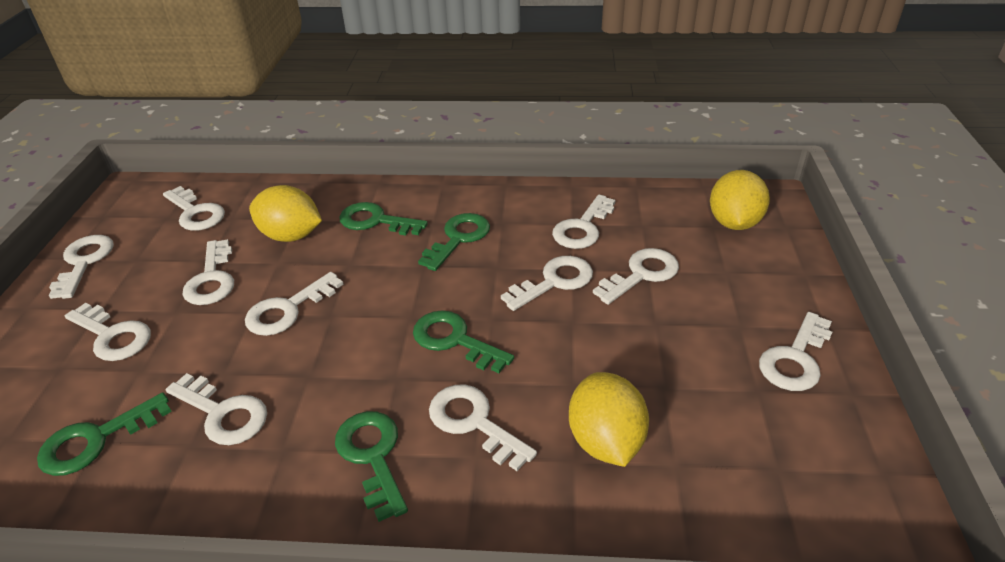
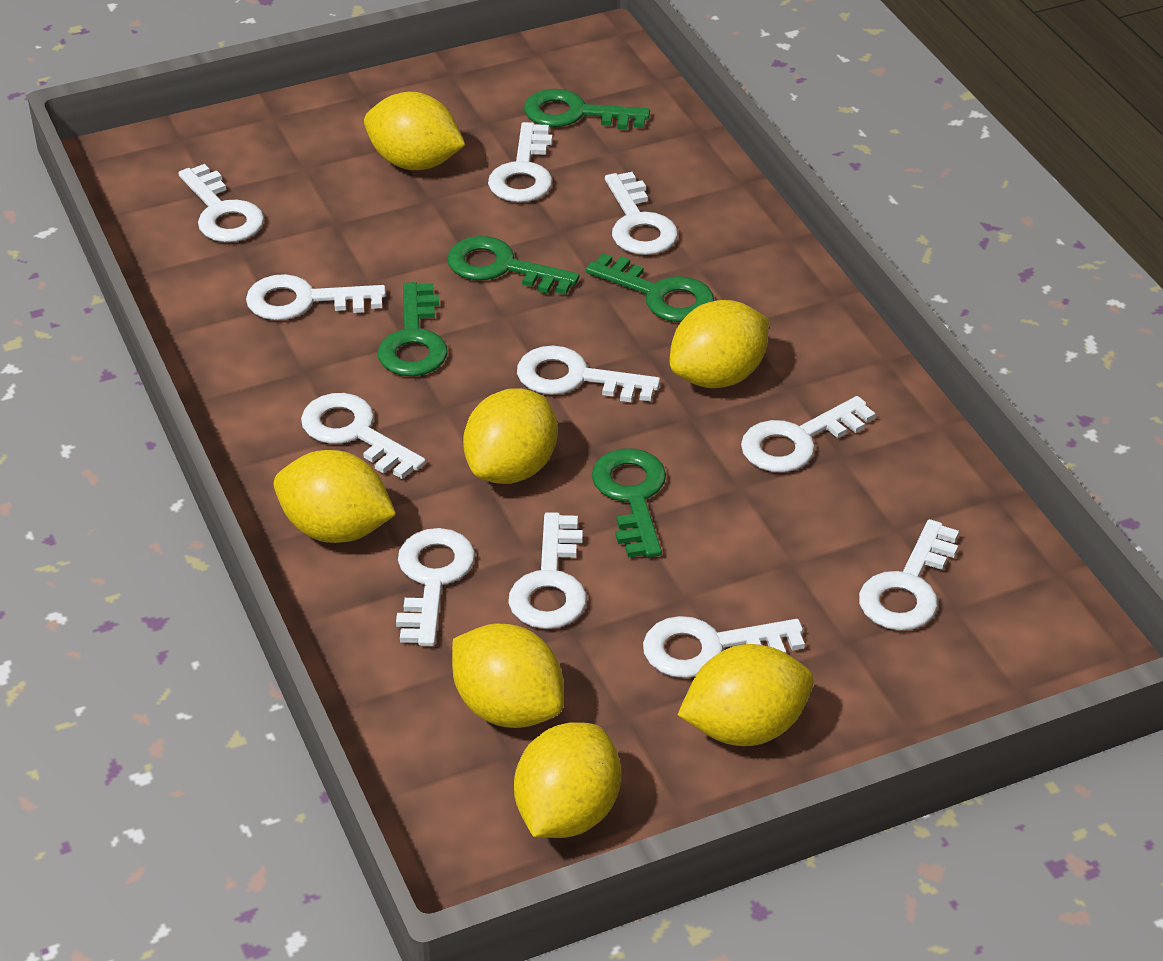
yellow lemon: 3 -> 7

